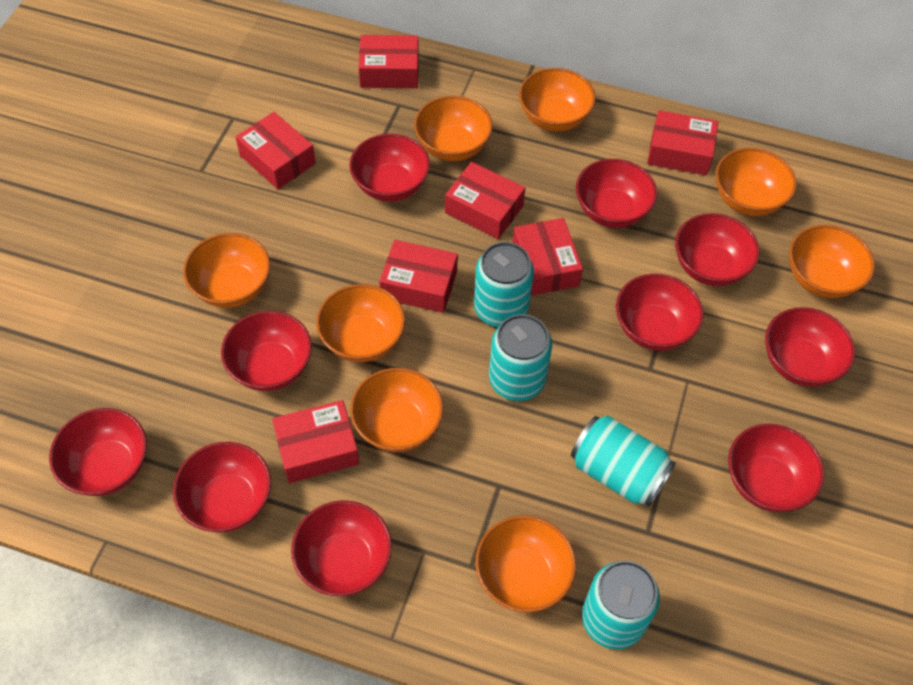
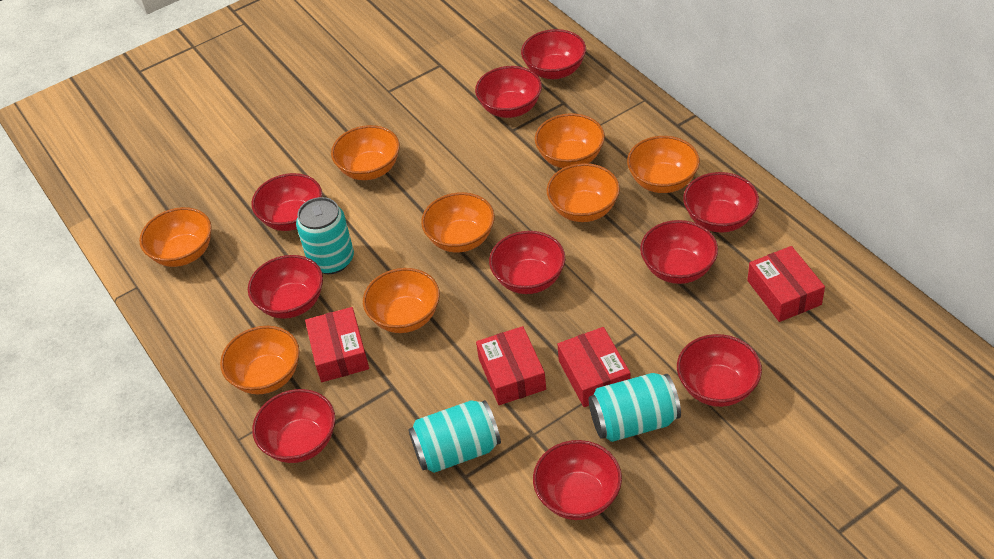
red box: 7 -> 4
turquoise can: 4 -> 3

